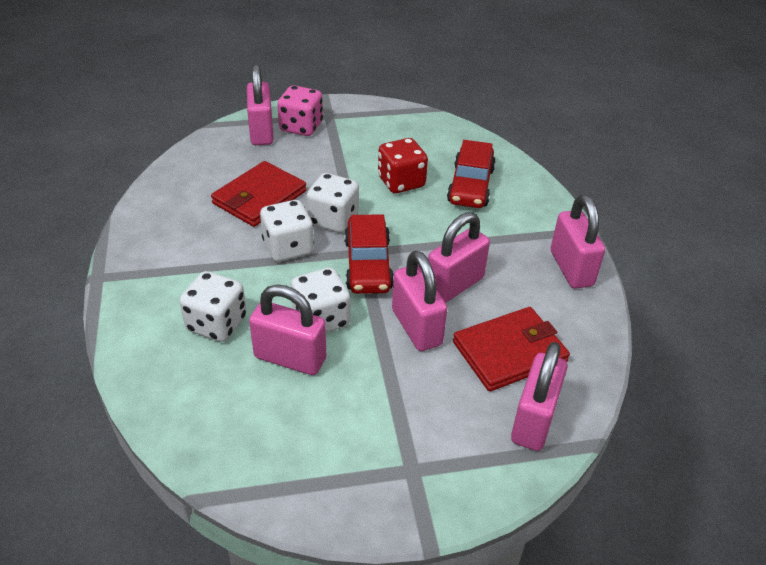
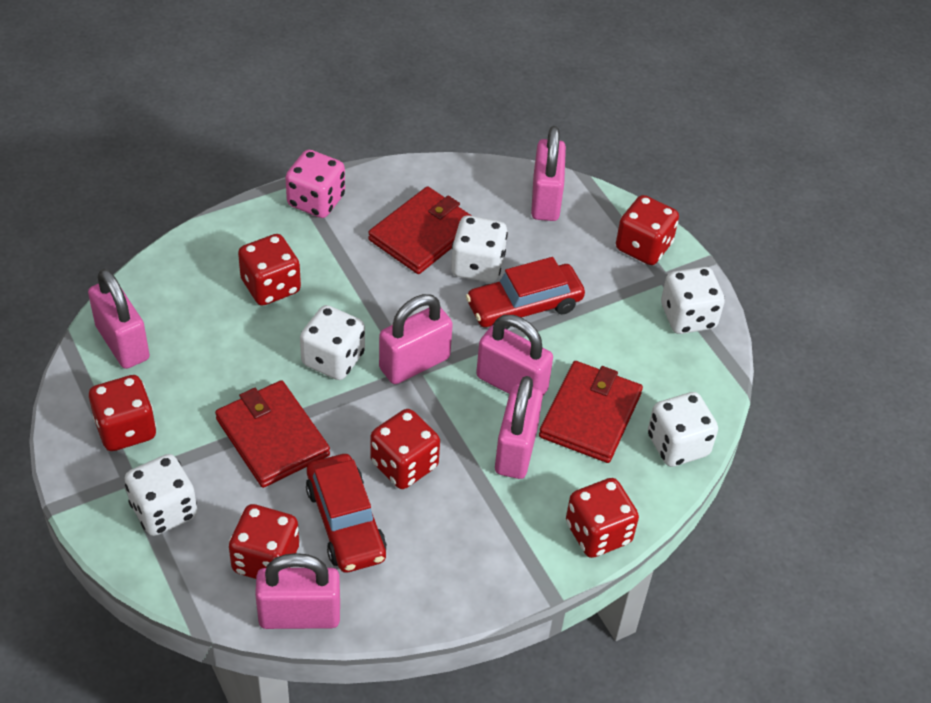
red dice: 1 -> 6
red wallet: 2 -> 3
white dice: 4 -> 5

